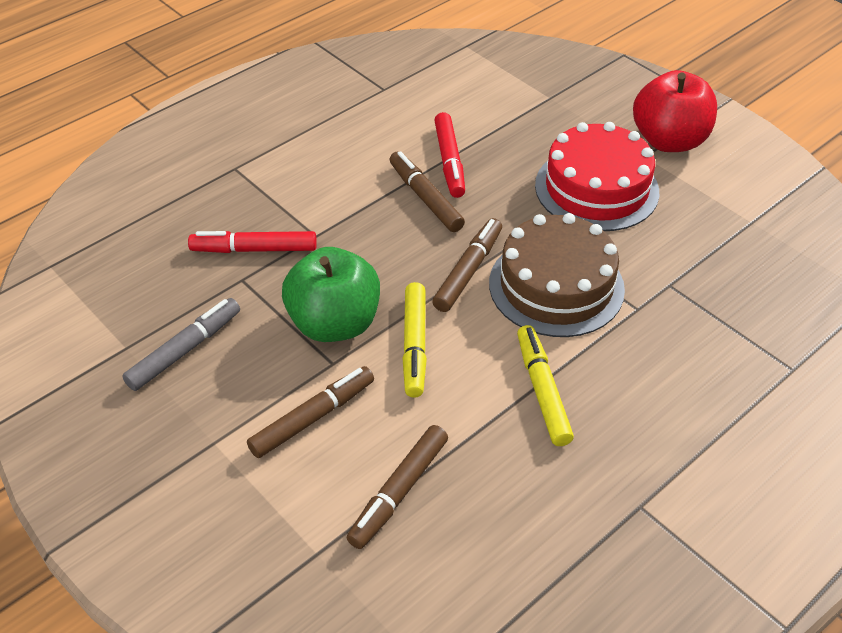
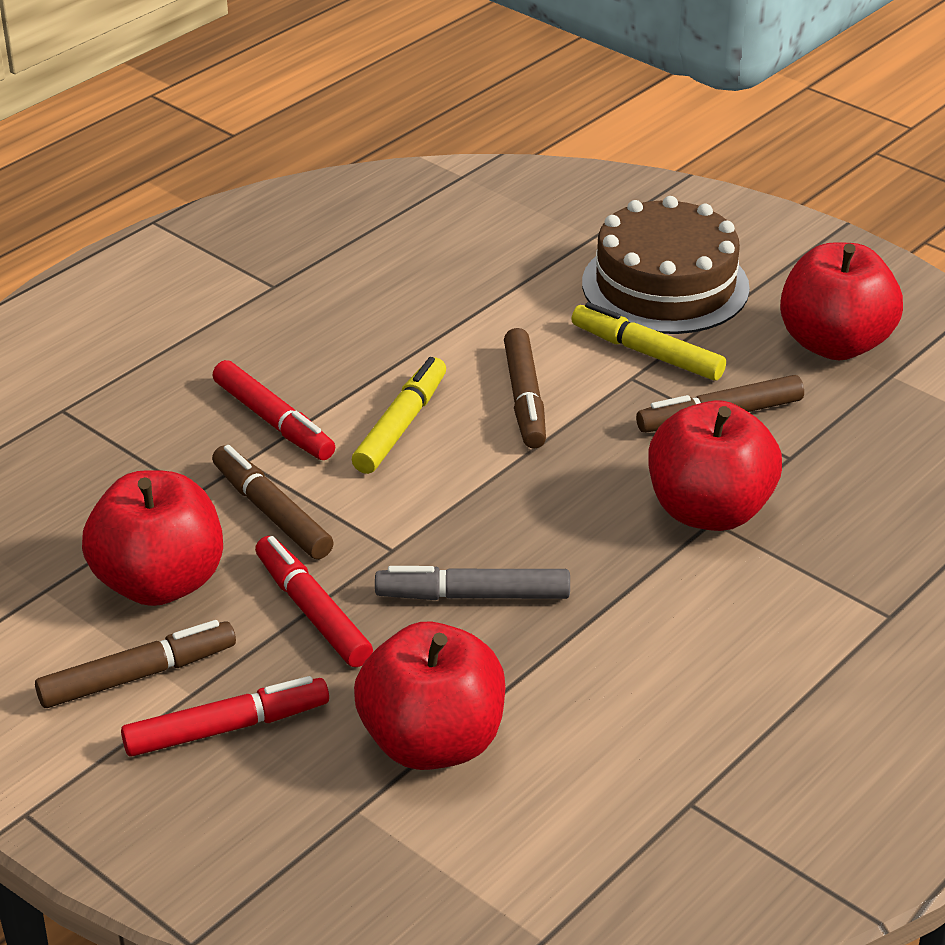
green apple: 1 -> 0
red apple: 1 -> 4
red cake: 1 -> 0
red marker: 2 -> 3

